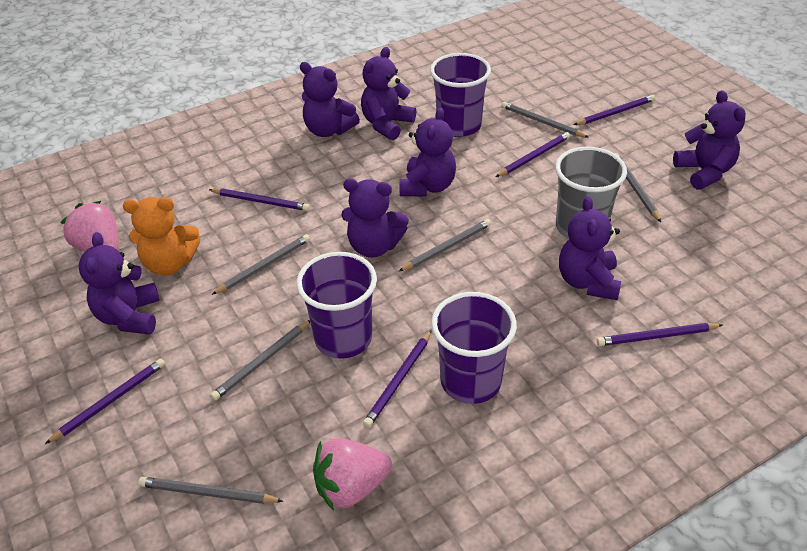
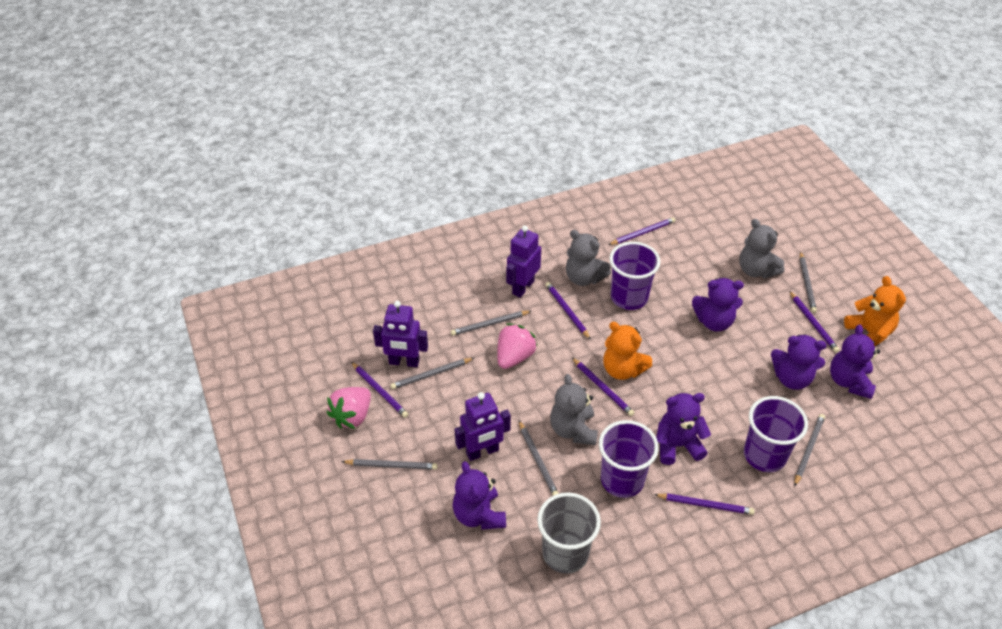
grey teddy bear: 0 -> 3
orange teddy bear: 1 -> 2
purple robot: 0 -> 3
purple teddy bear: 7 -> 5

